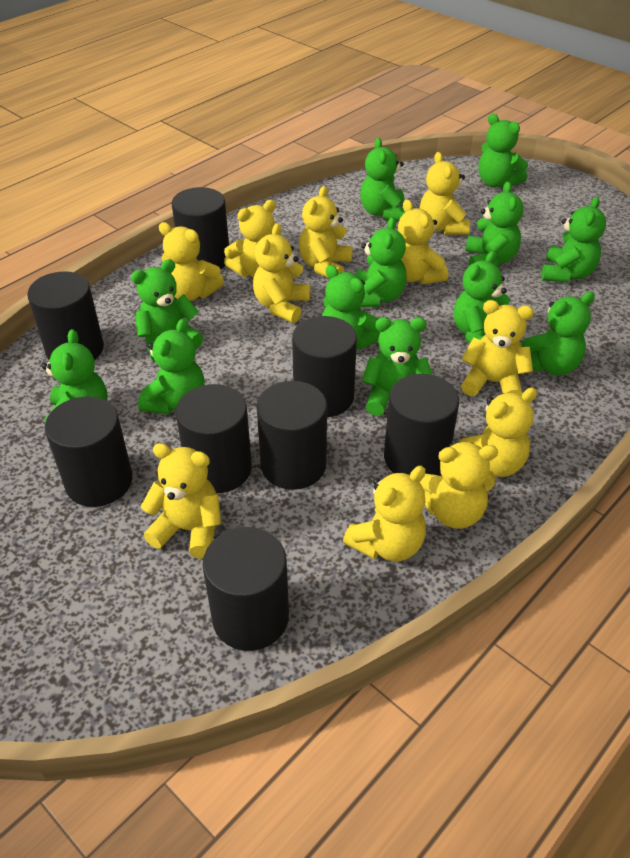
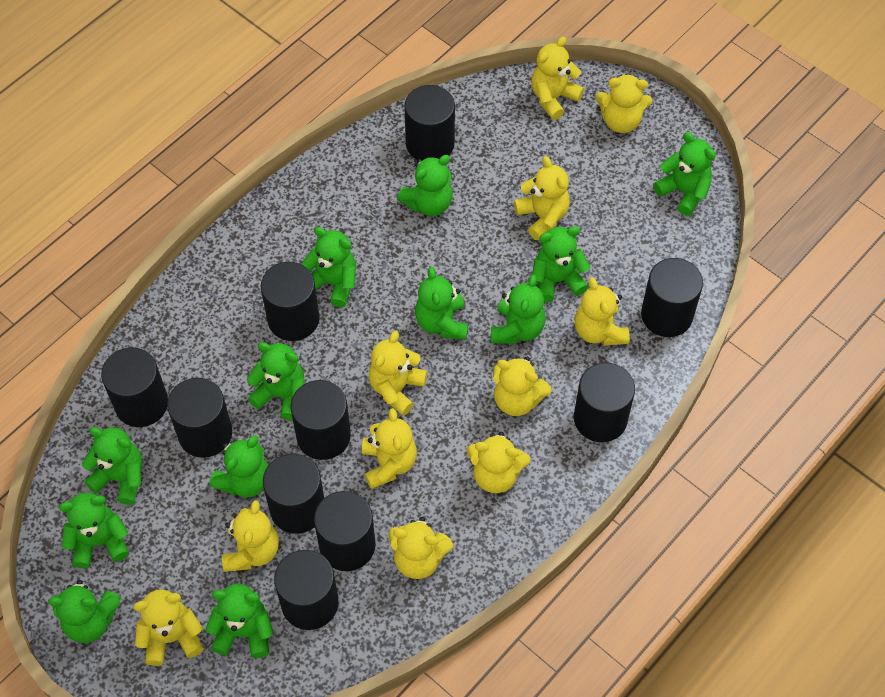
black cylinder: 8 -> 10

